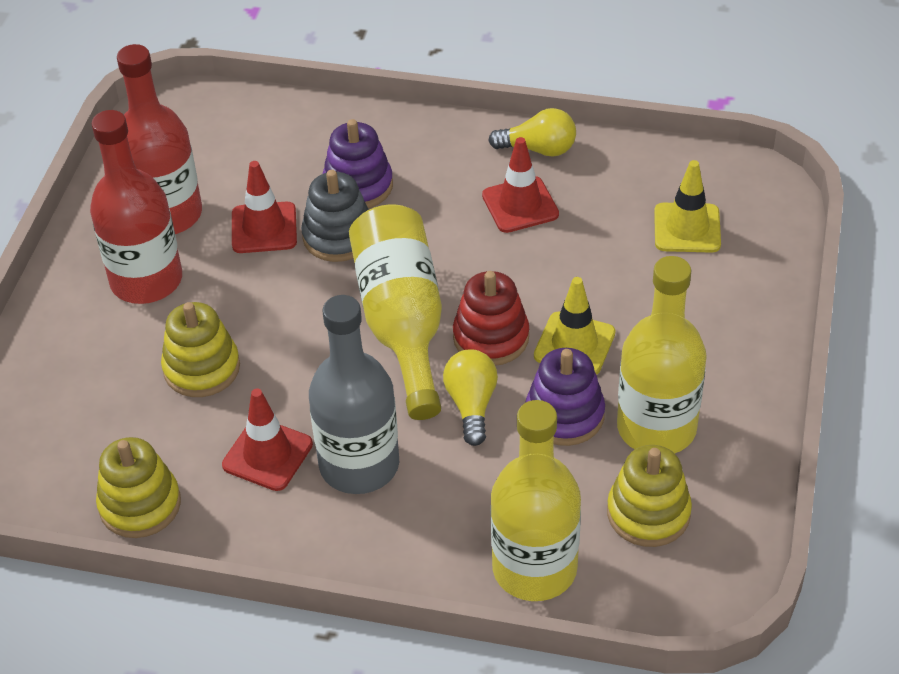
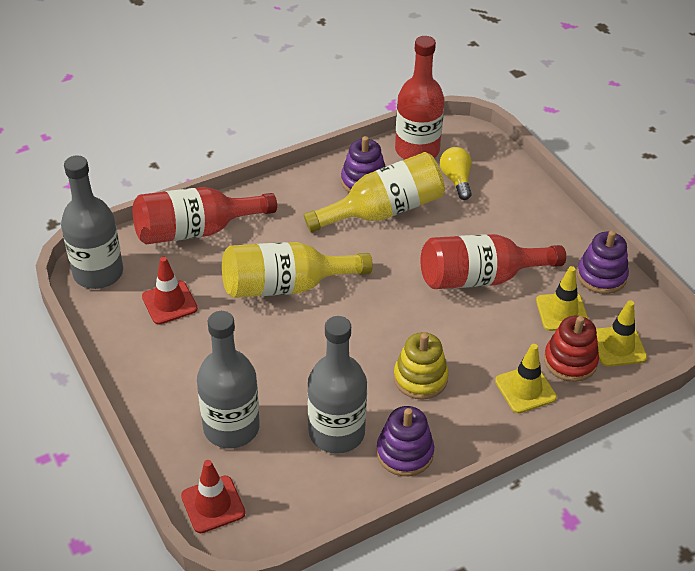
grey bottle: 1 -> 3
grey stacking toy: 1 -> 0
purple stacking toy: 2 -> 3
red bottle: 2 -> 3
red traffic cone: 3 -> 2
yellow bottle: 3 -> 2
yellow light bulb: 2 -> 1
yellow stacking toy: 3 -> 1
yellow traffic cone: 2 -> 3

